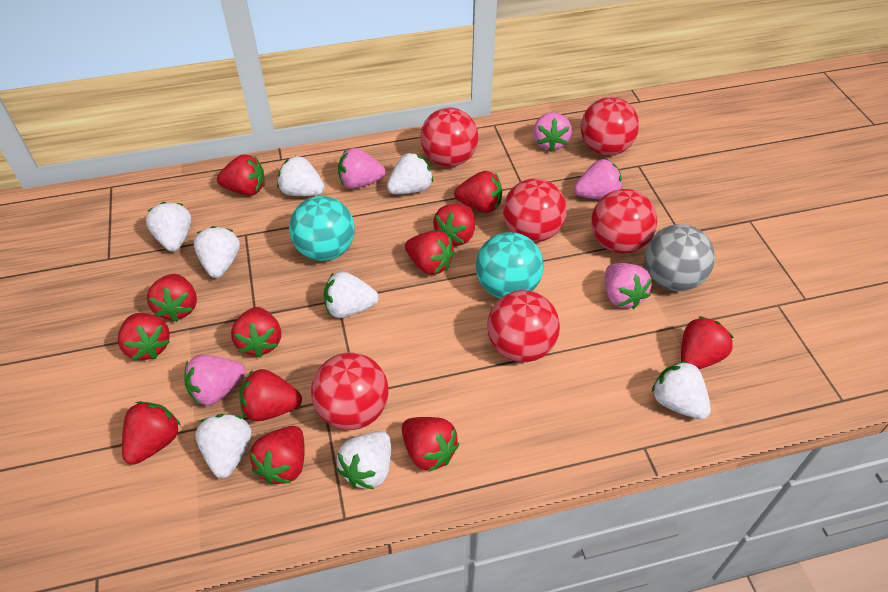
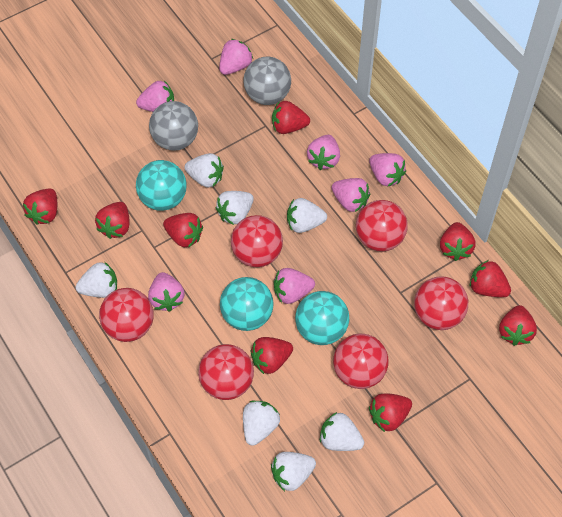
grey ball: 1 -> 2
pink strawberry: 5 -> 7
red strawberry: 12 -> 9
turquoise ball: 2 -> 3
white strawberry: 8 -> 7

